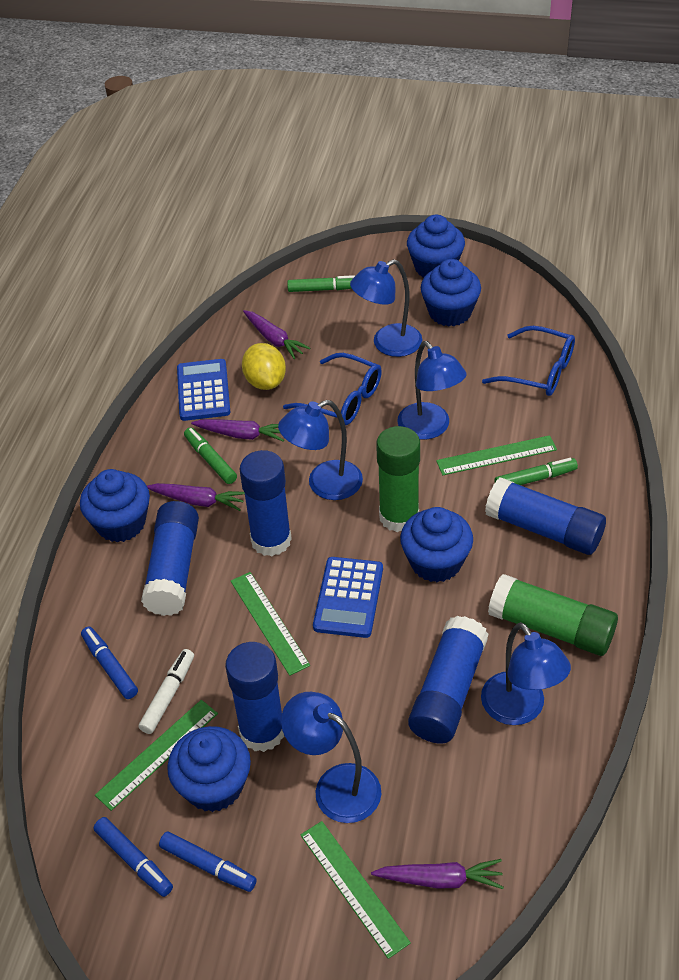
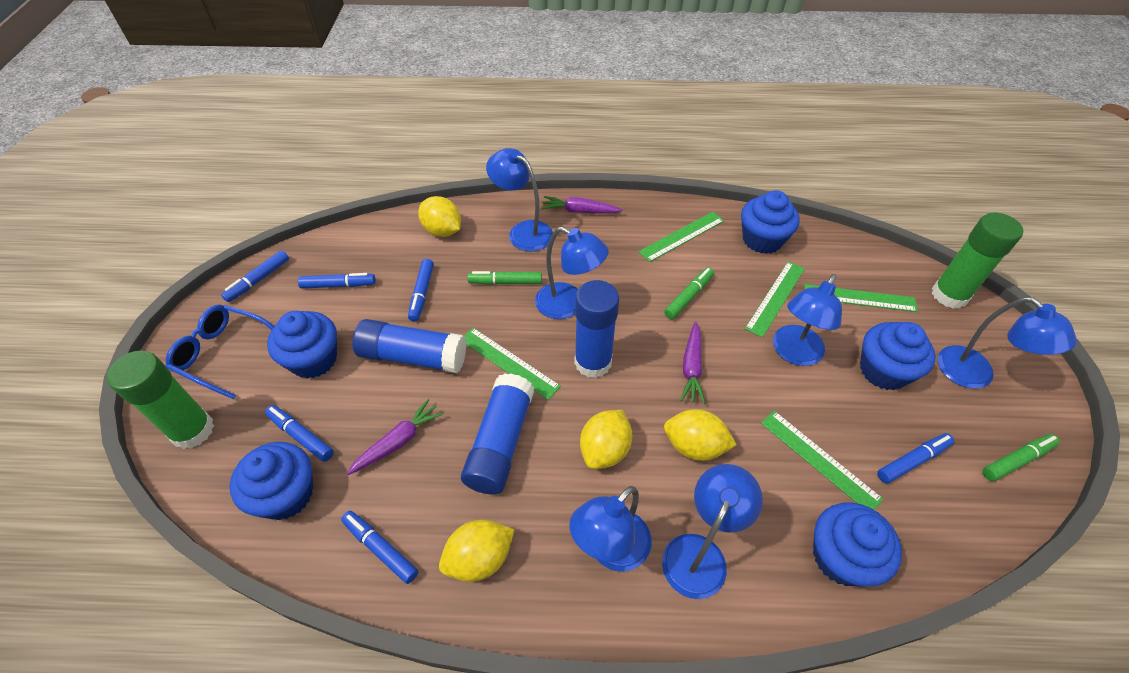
blue calculator: 2 -> 0
blue glasses: 2 -> 1
blue glue stick: 5 -> 3
blue lamp: 5 -> 6
blue marker: 3 -> 6
green ruler: 4 -> 5
purple carrot: 4 -> 3
white marker: 1 -> 0
yellow lemon: 1 -> 4

